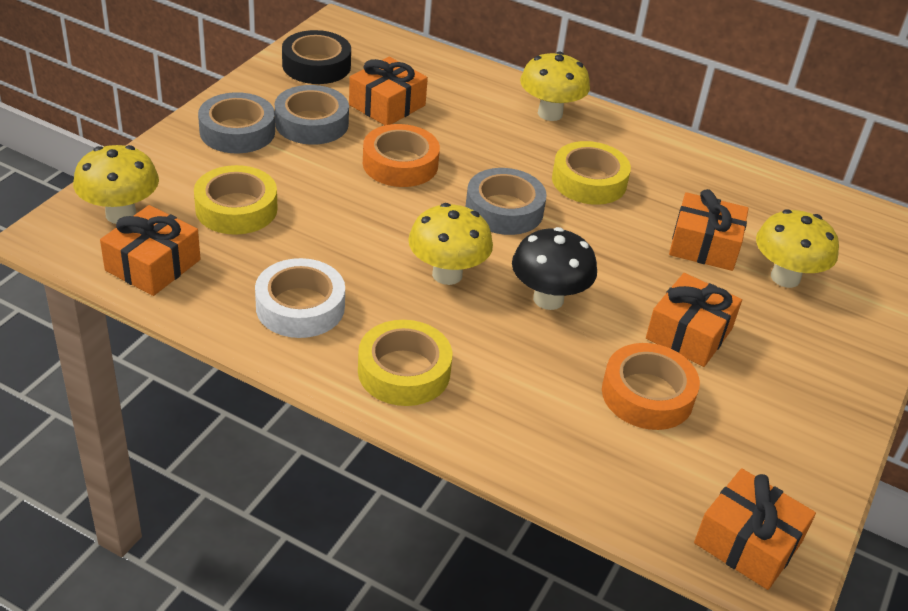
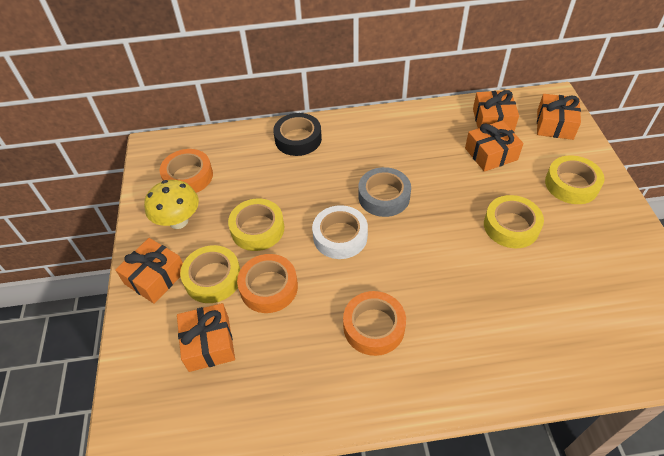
black mushroom: 1 -> 0
grey tape: 3 -> 1
orange tape: 2 -> 3
yellow mushroom: 4 -> 1
yellow tape: 3 -> 4

